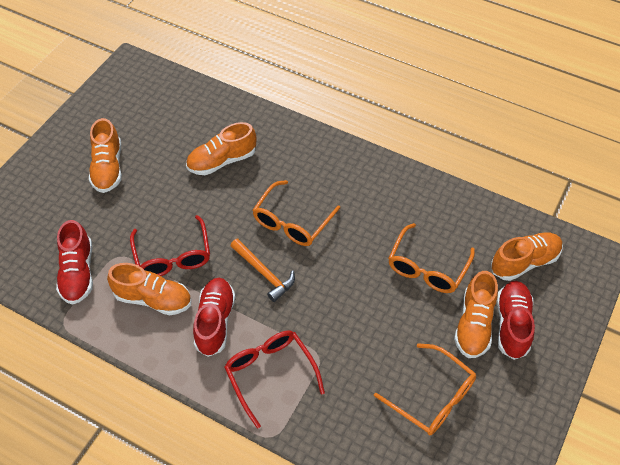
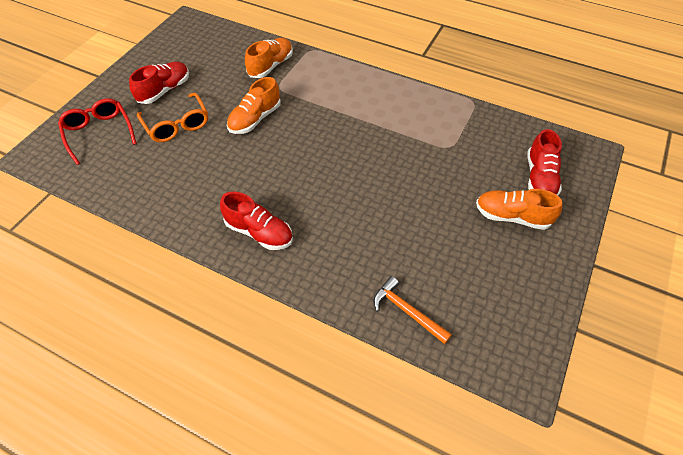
orange glasses: 3 -> 1
orange shoe: 5 -> 3
red glasses: 2 -> 1

